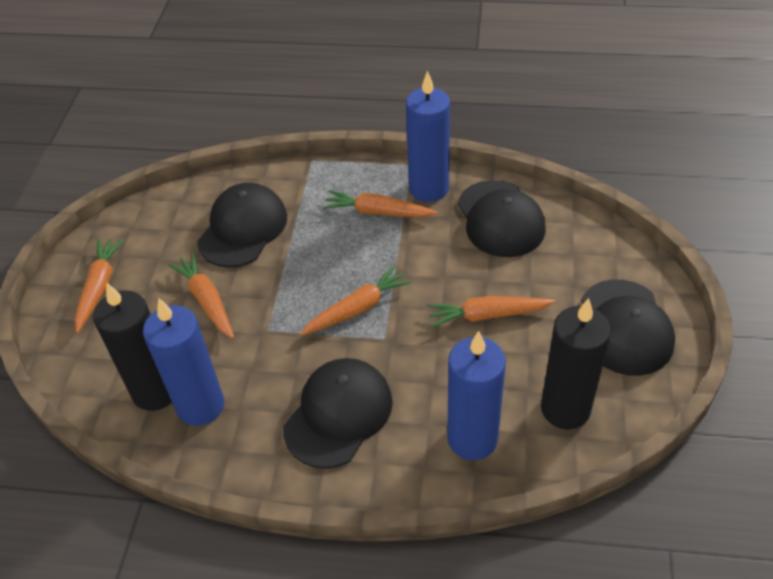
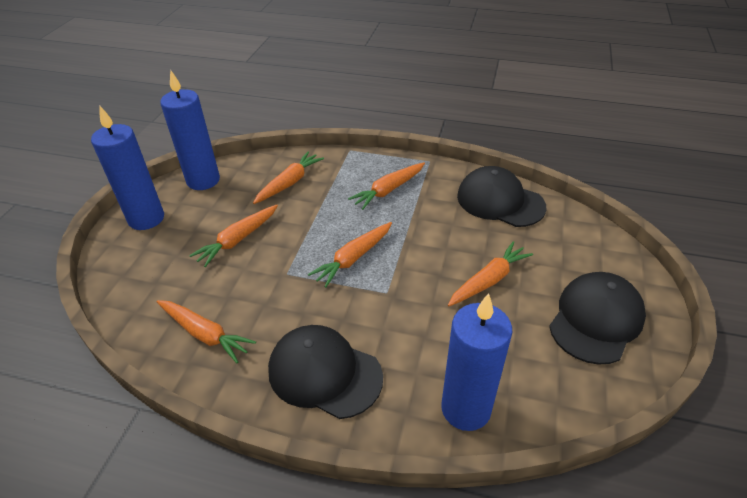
black candle: 2 -> 0
black cap: 4 -> 3
orange carrot: 5 -> 6

